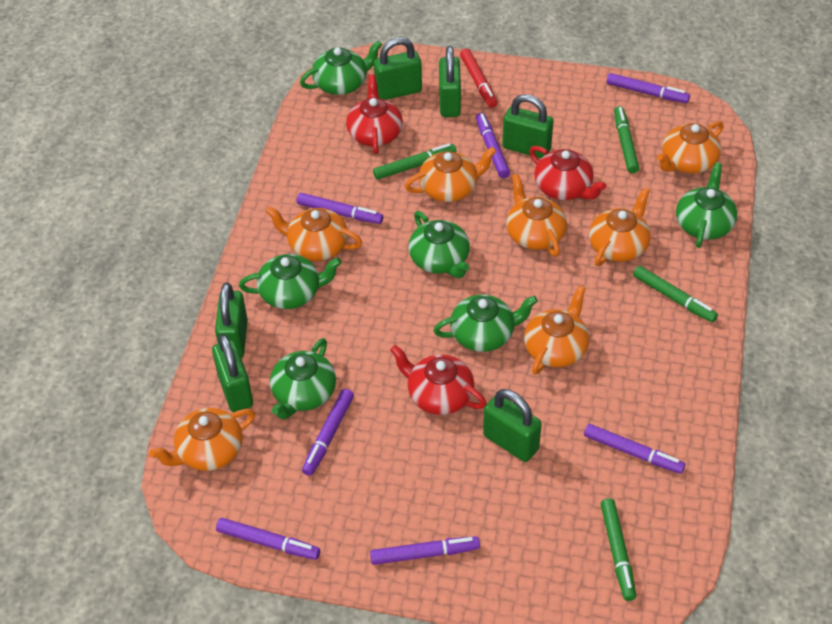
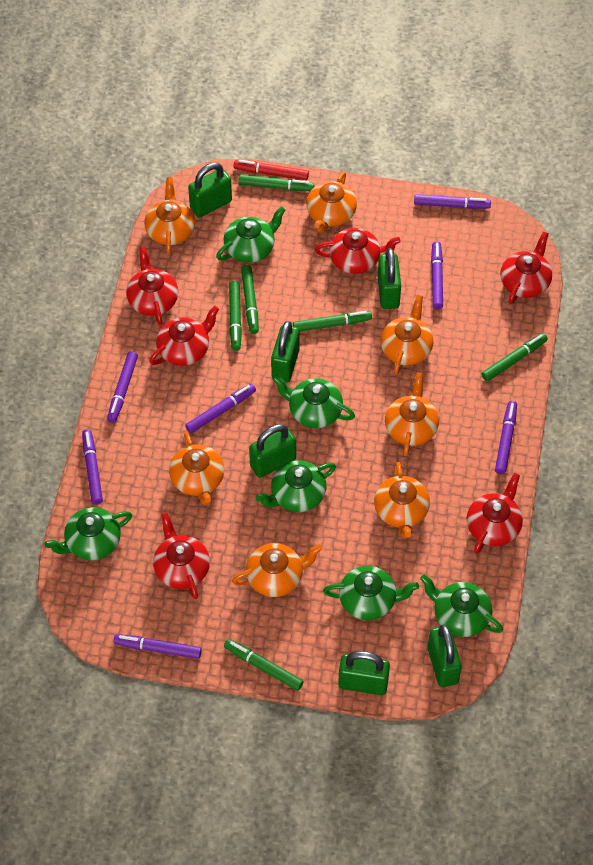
green marker: 4 -> 6
red teapot: 3 -> 6

